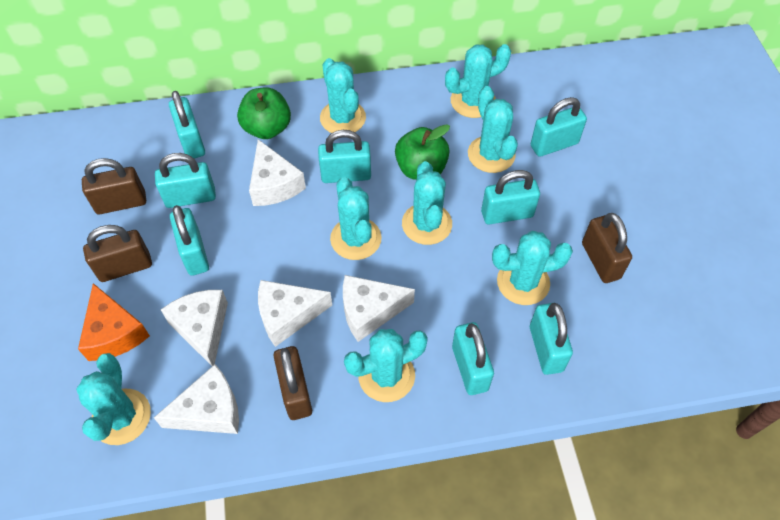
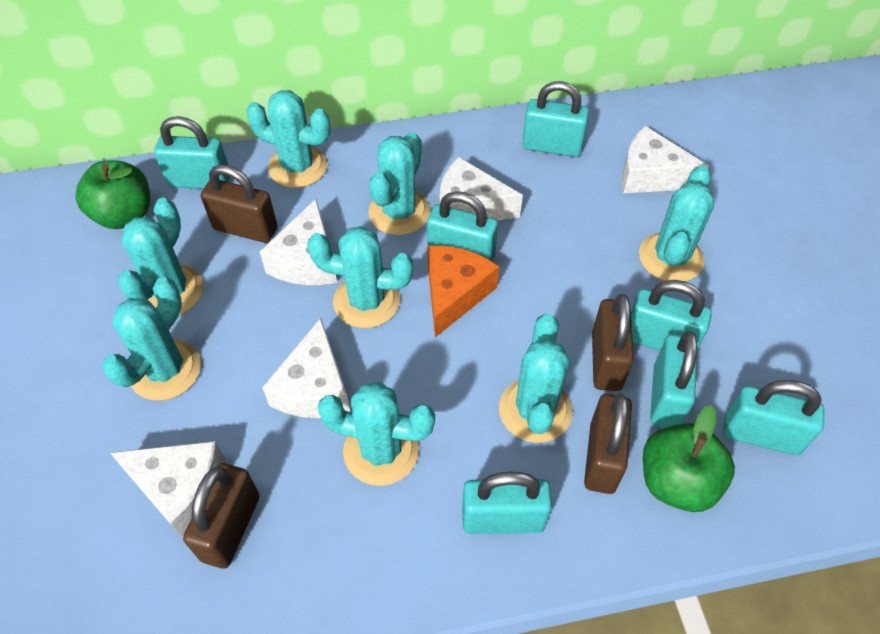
turquoise padlock: 8 -> 7

